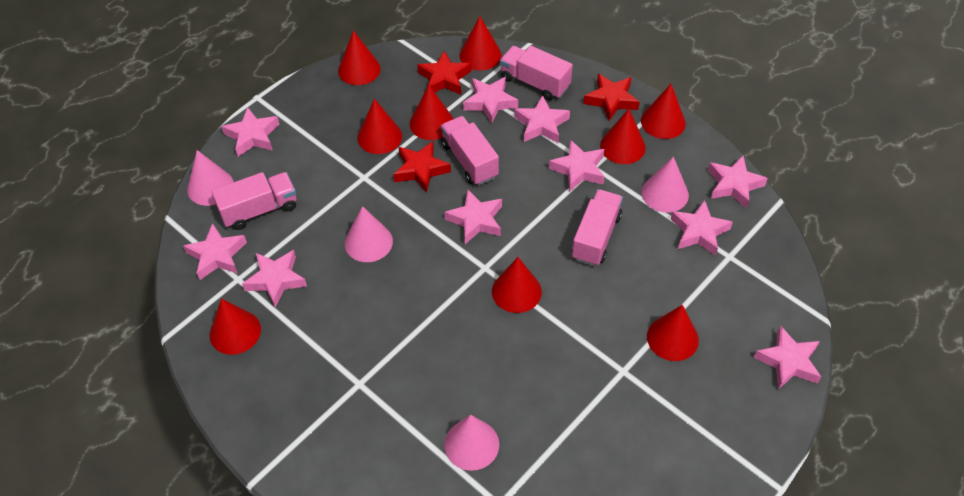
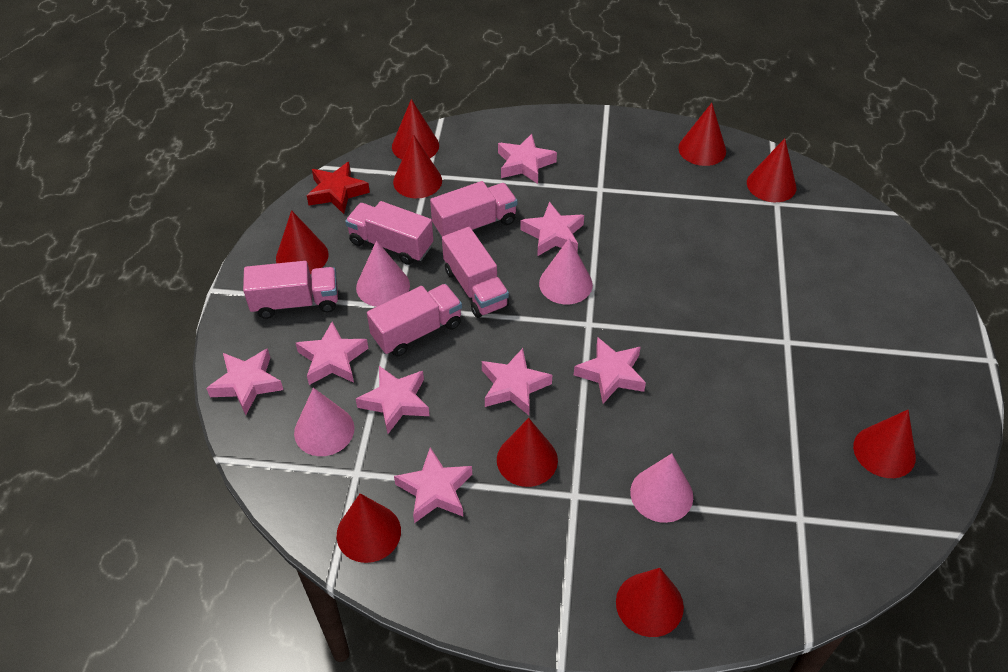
pink star: 10 -> 8
pink truck: 4 -> 5
red star: 3 -> 1

